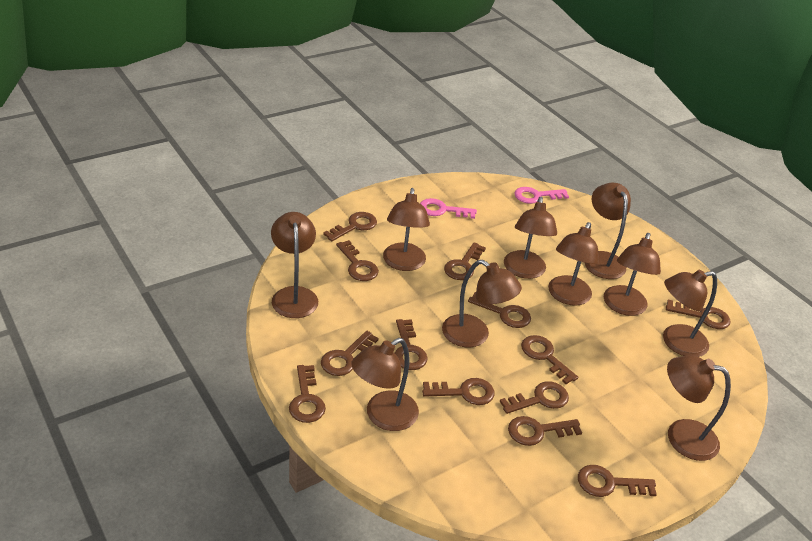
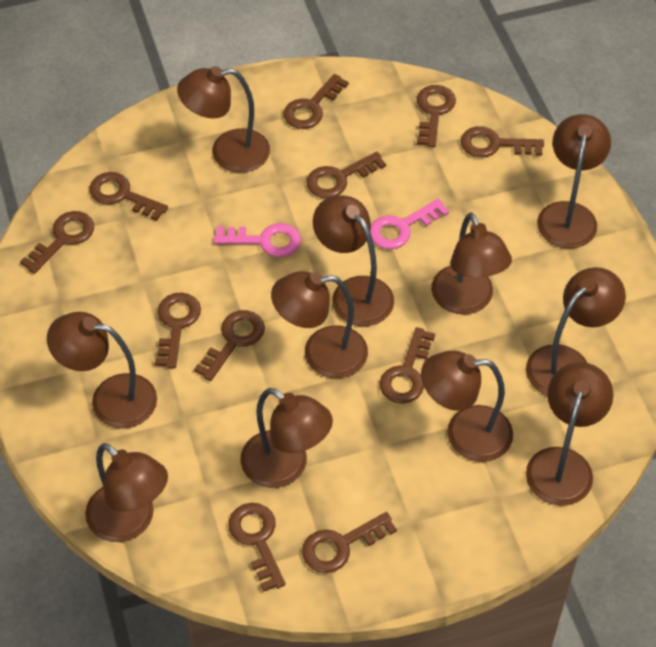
brown key: 13 -> 11
brown lamp: 10 -> 11

